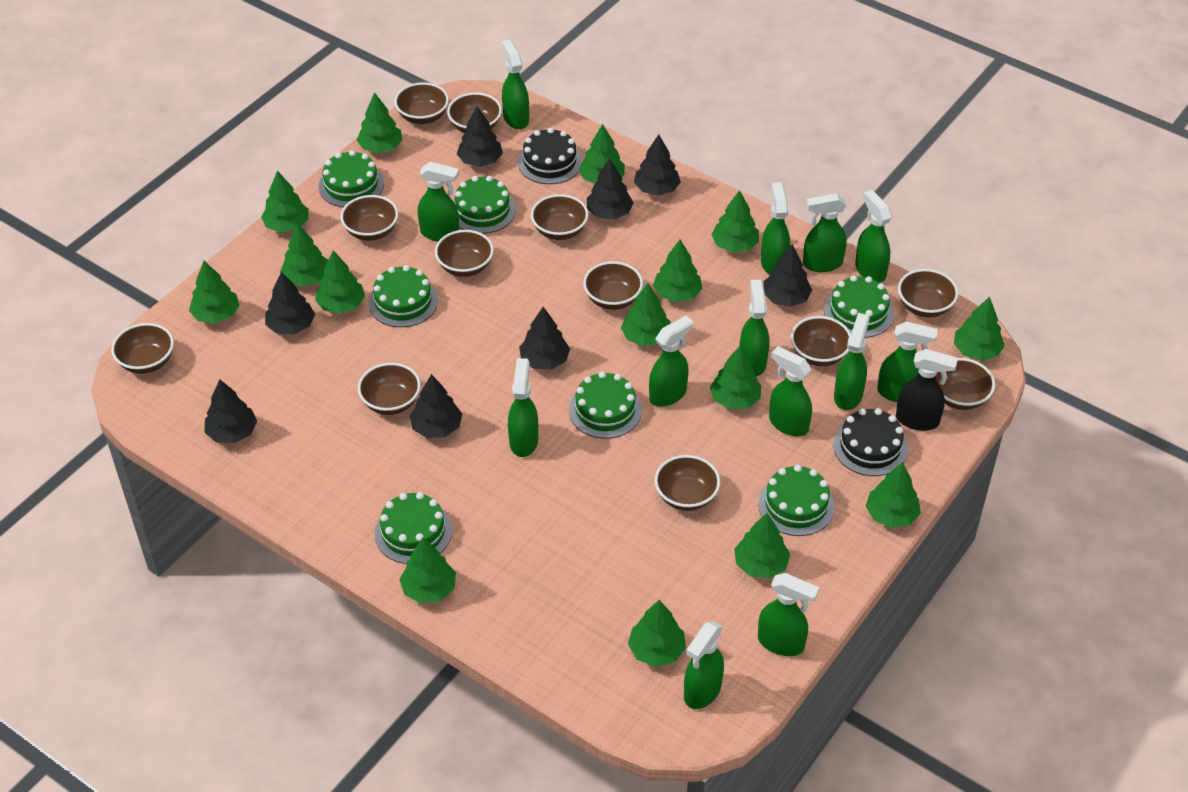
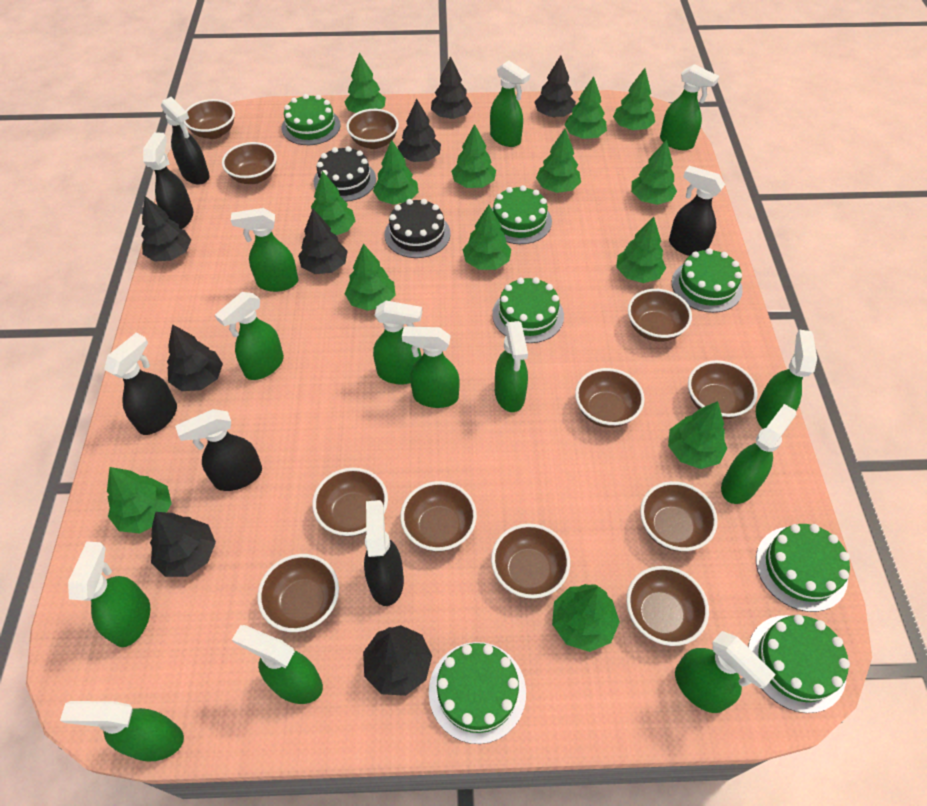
black spray bottle: 1 -> 6
green tree: 15 -> 14

